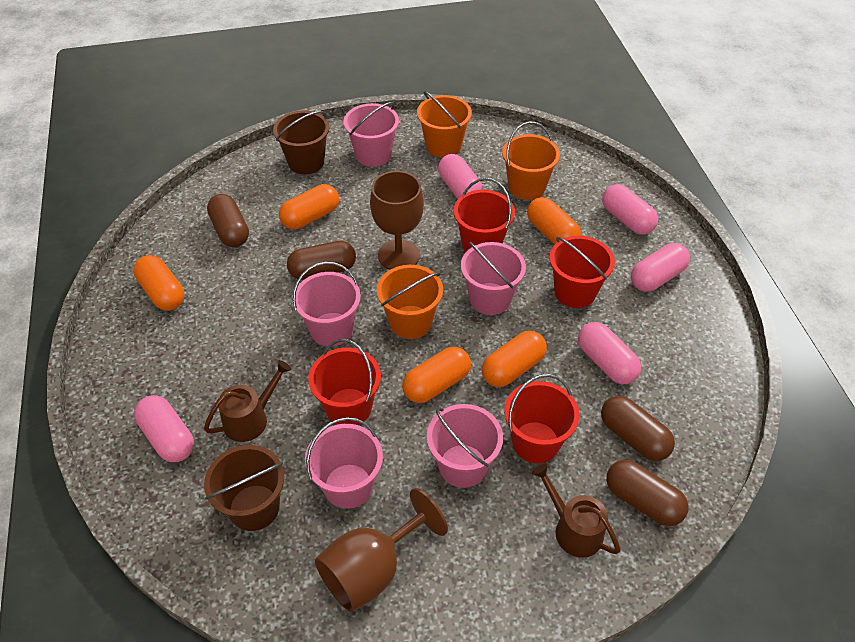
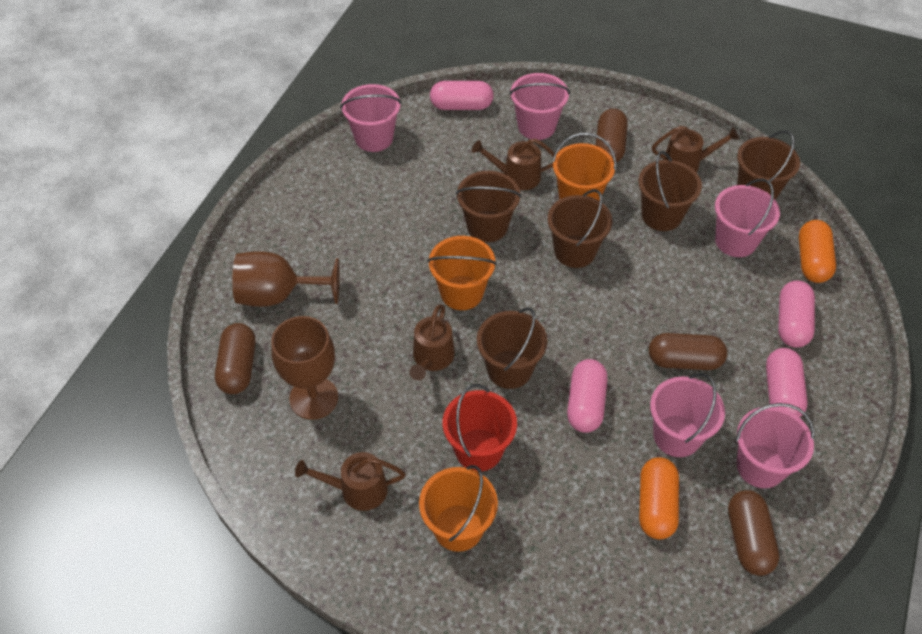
brown bucket: 2 -> 5
brown watering can: 2 -> 4
orange capsule: 5 -> 2
pink capsule: 5 -> 4
red bucket: 4 -> 1

